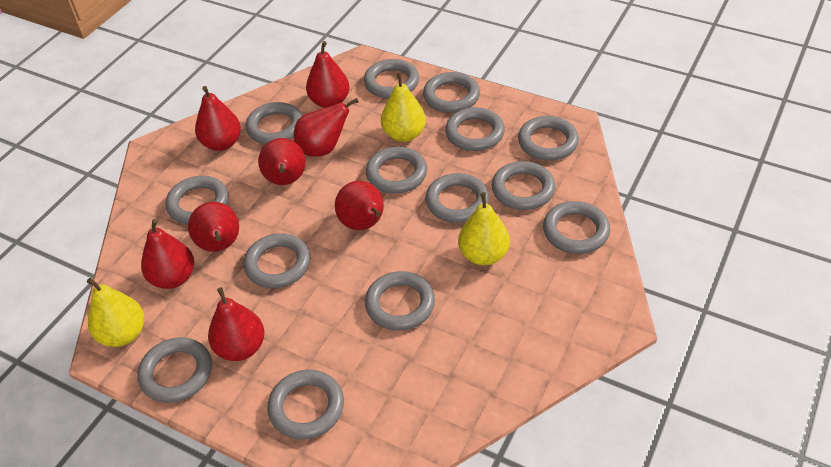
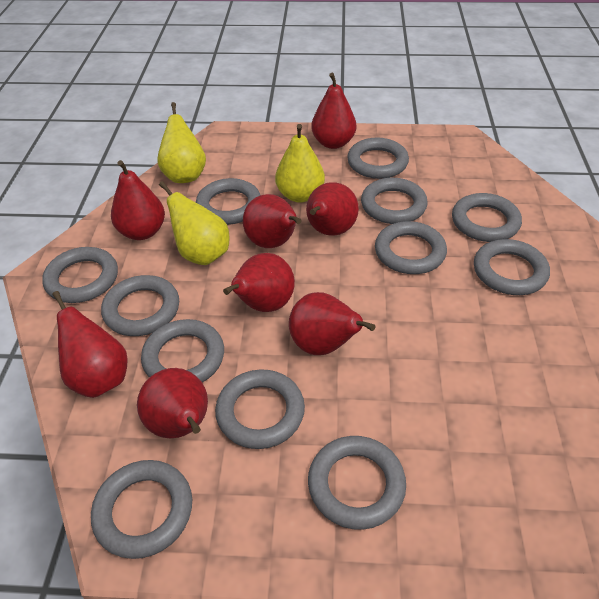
grey ring: 14 -> 12

